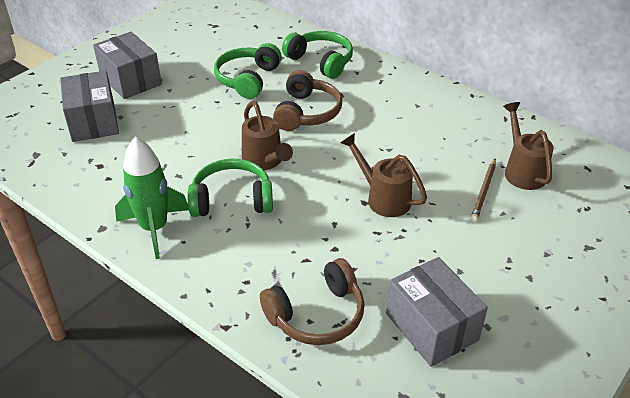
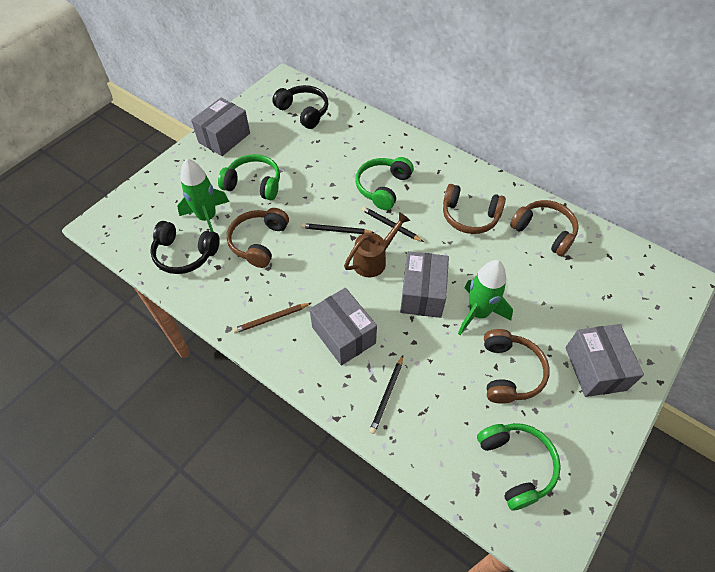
black headphones: 0 -> 2
black pencil: 0 -> 3
brown headphones: 2 -> 4
brown watering can: 3 -> 1
green rocket: 1 -> 2
grey box: 3 -> 4

